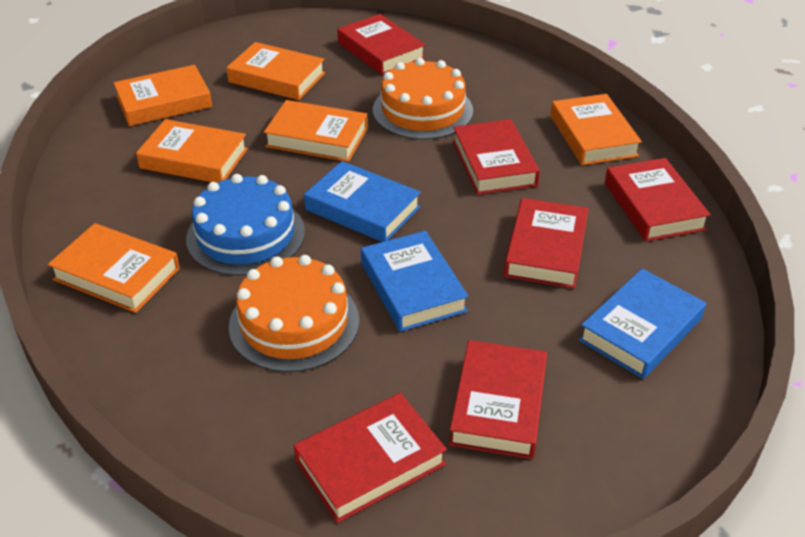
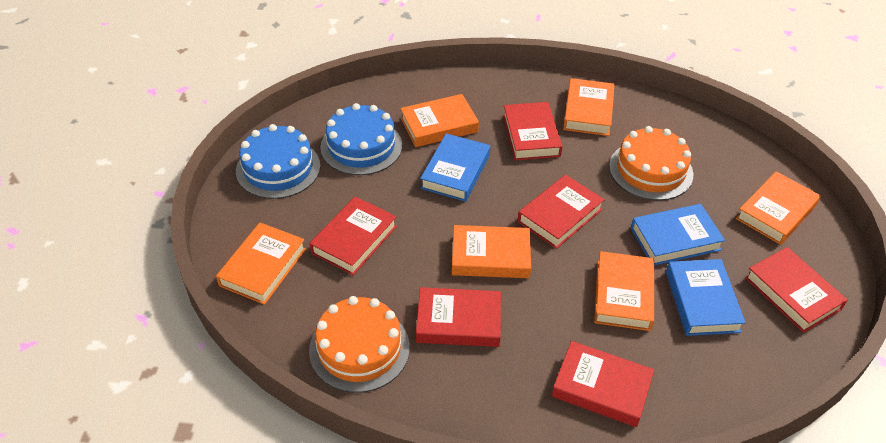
blue cake: 1 -> 2

